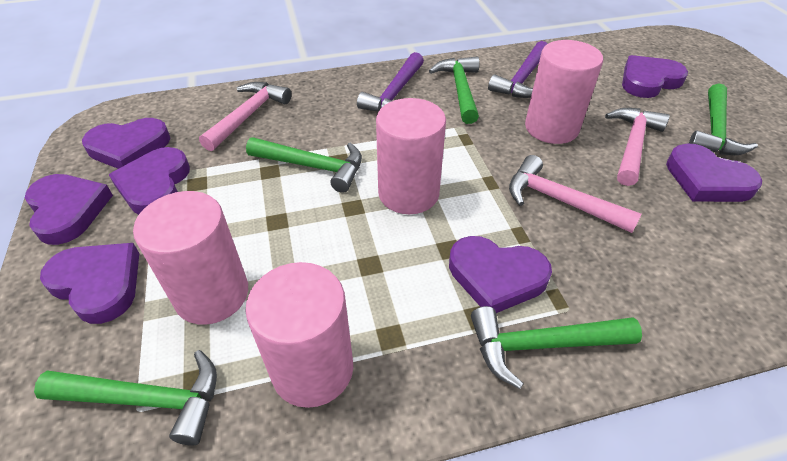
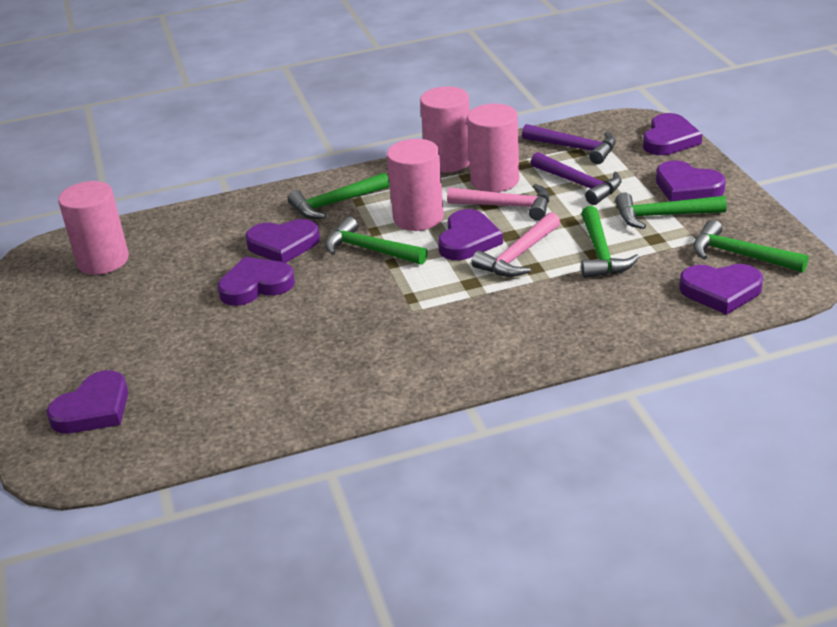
pink hammer: 3 -> 2

